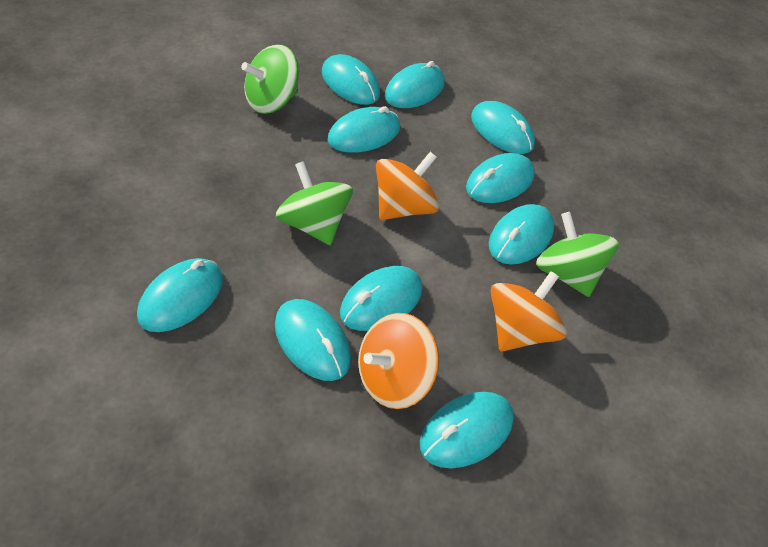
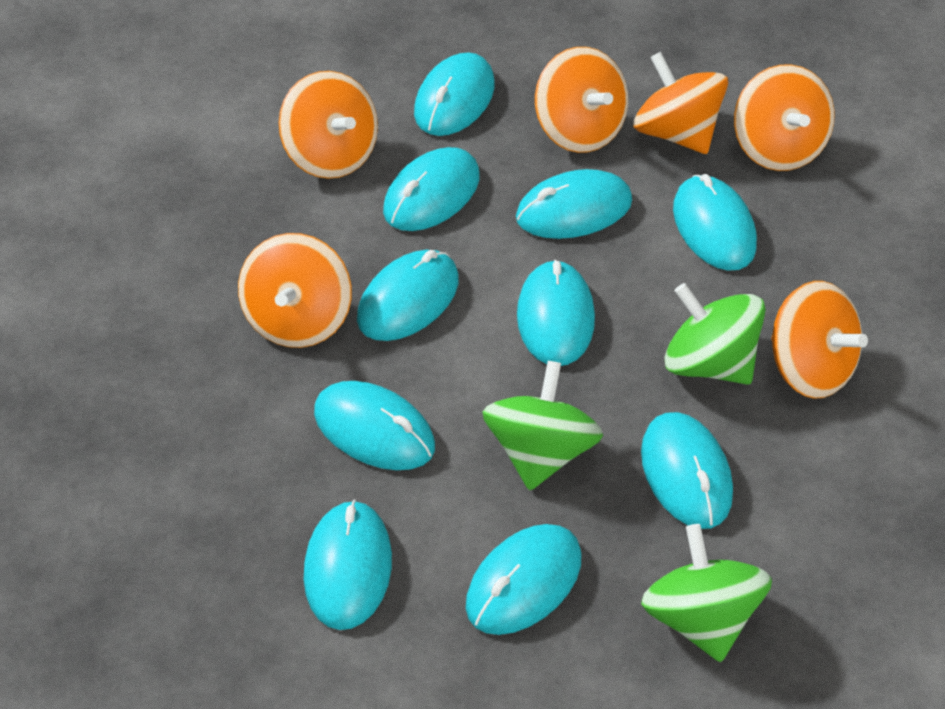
orange spinning top: 3 -> 6

